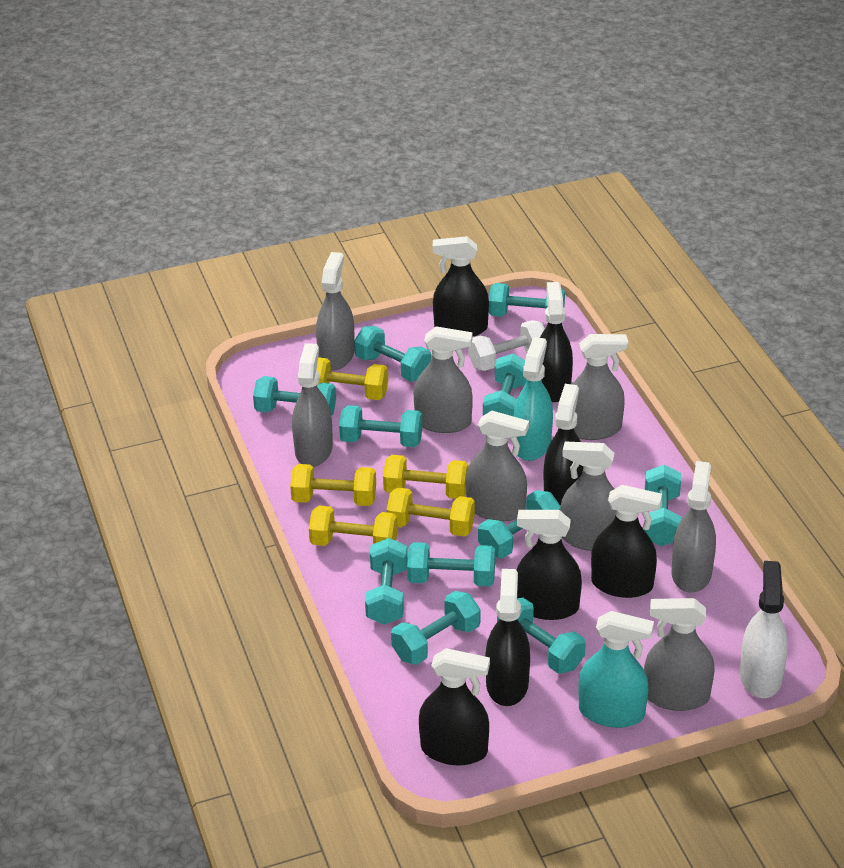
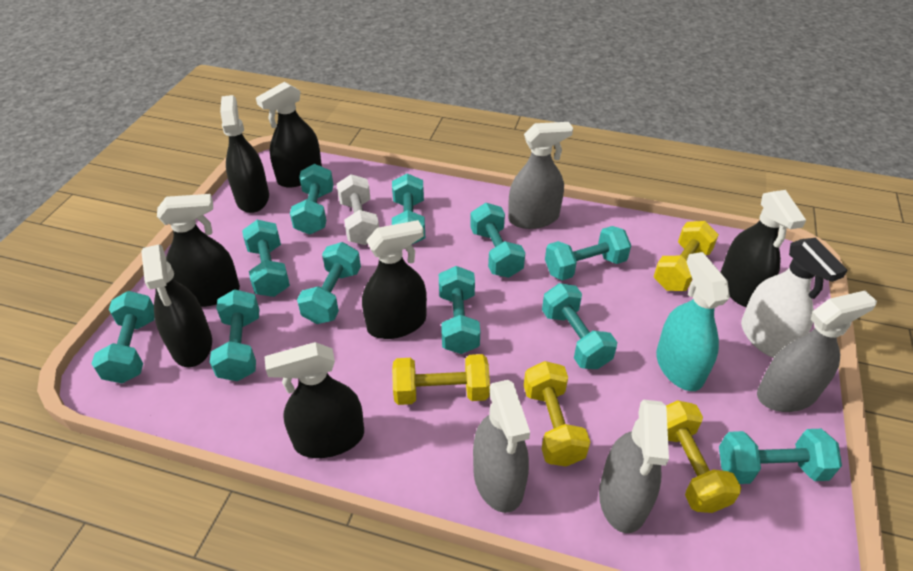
grey spray bottle: 8 -> 4
turquoise spray bottle: 2 -> 1
yellow dumbbell: 5 -> 4

